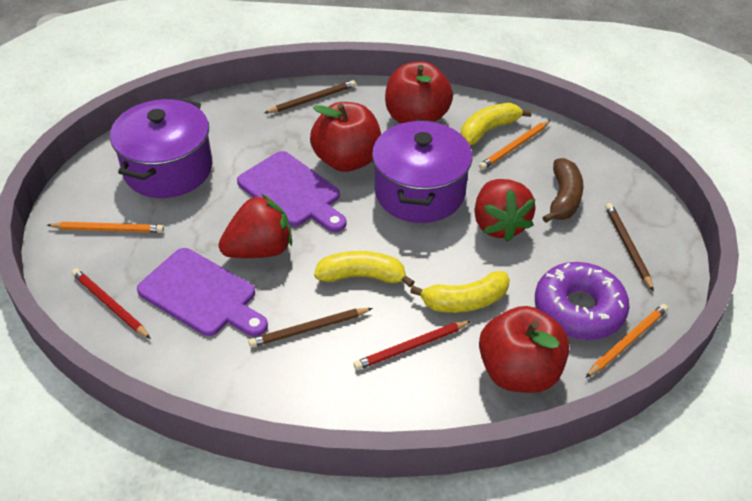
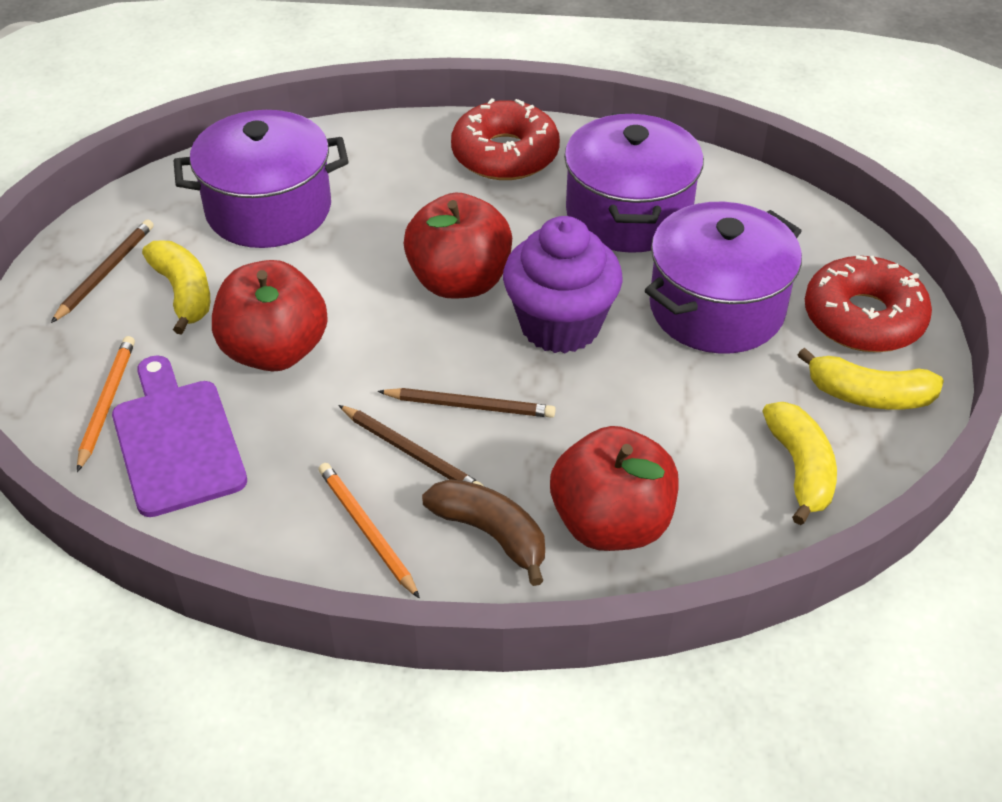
orange pencil: 3 -> 2
purple cupcake: 0 -> 1
purple cutting board: 2 -> 1
purple donut: 1 -> 0
purple pot: 2 -> 3
red donut: 0 -> 2
red pencil: 2 -> 0
red strawberry: 2 -> 0

